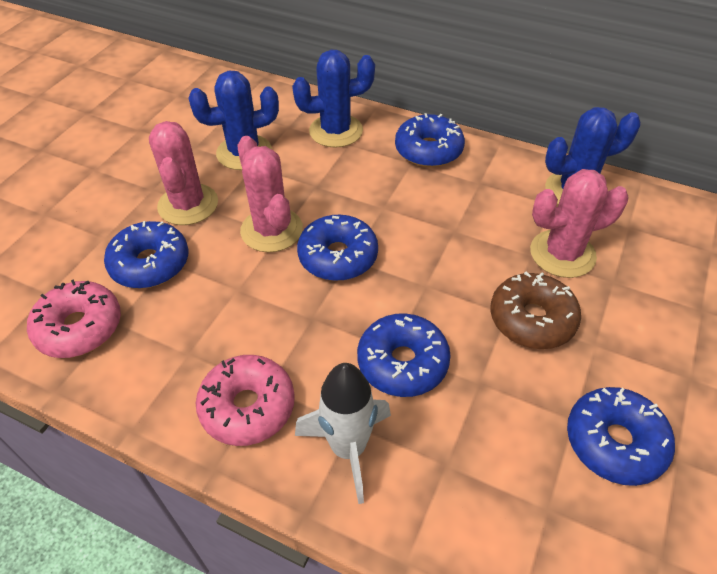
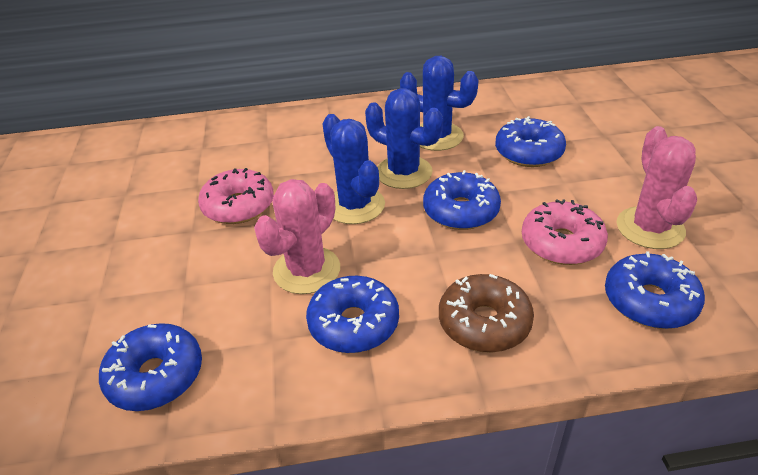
pink cactus: 3 -> 2
white rocket: 1 -> 0

